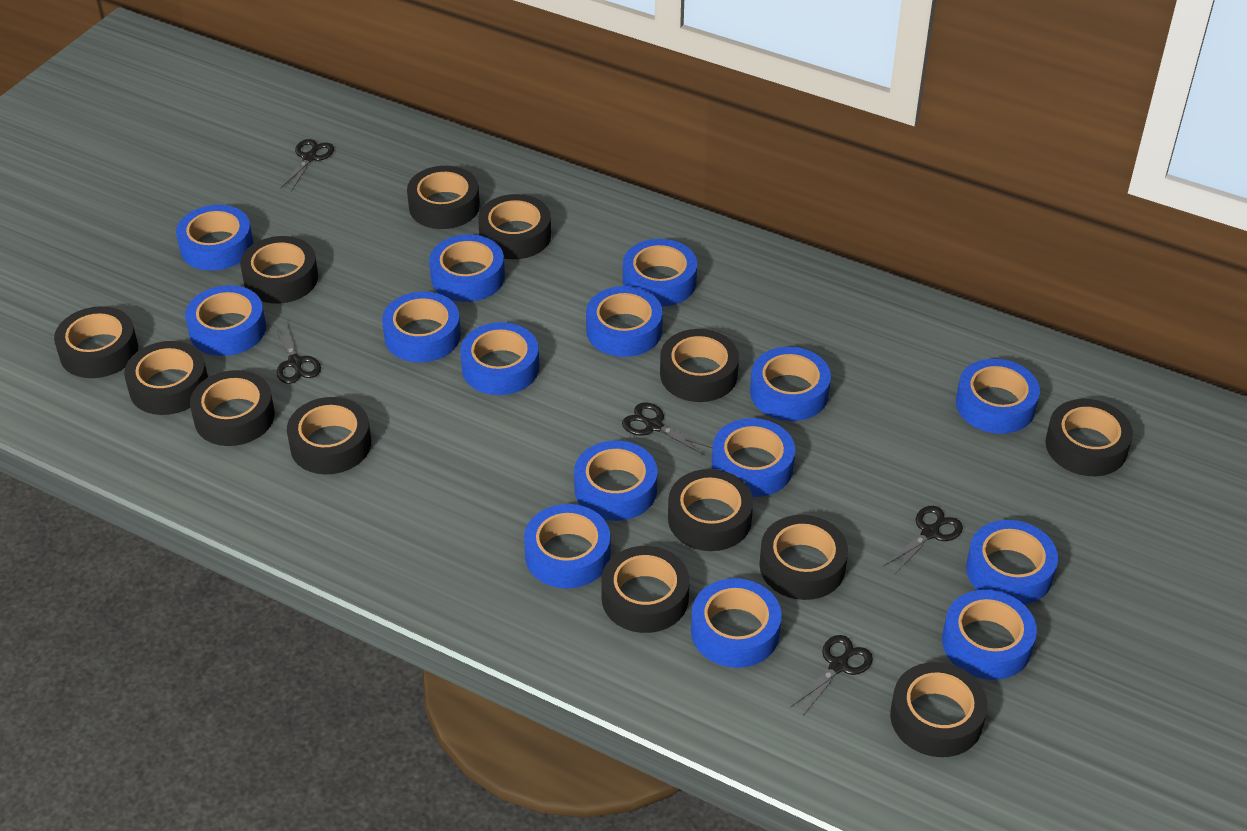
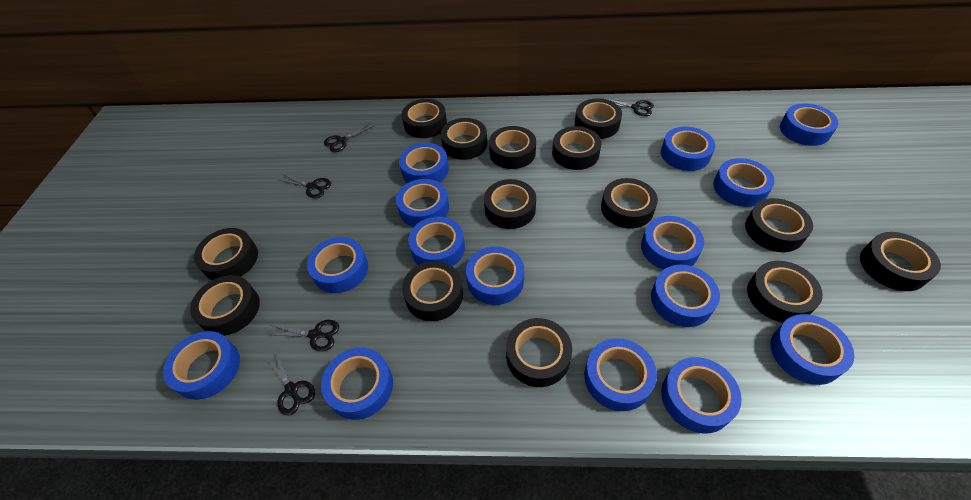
black tape: 13 -> 14

